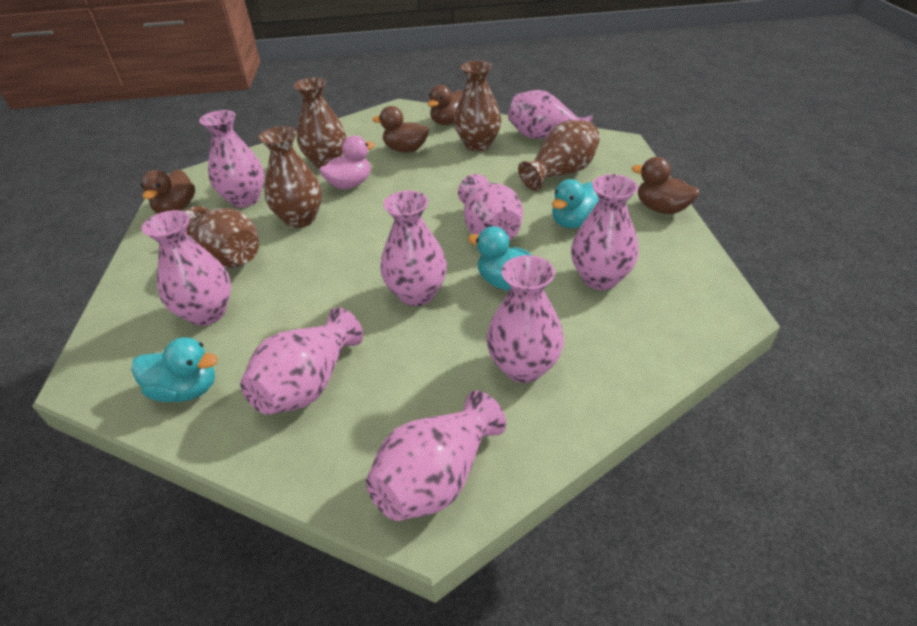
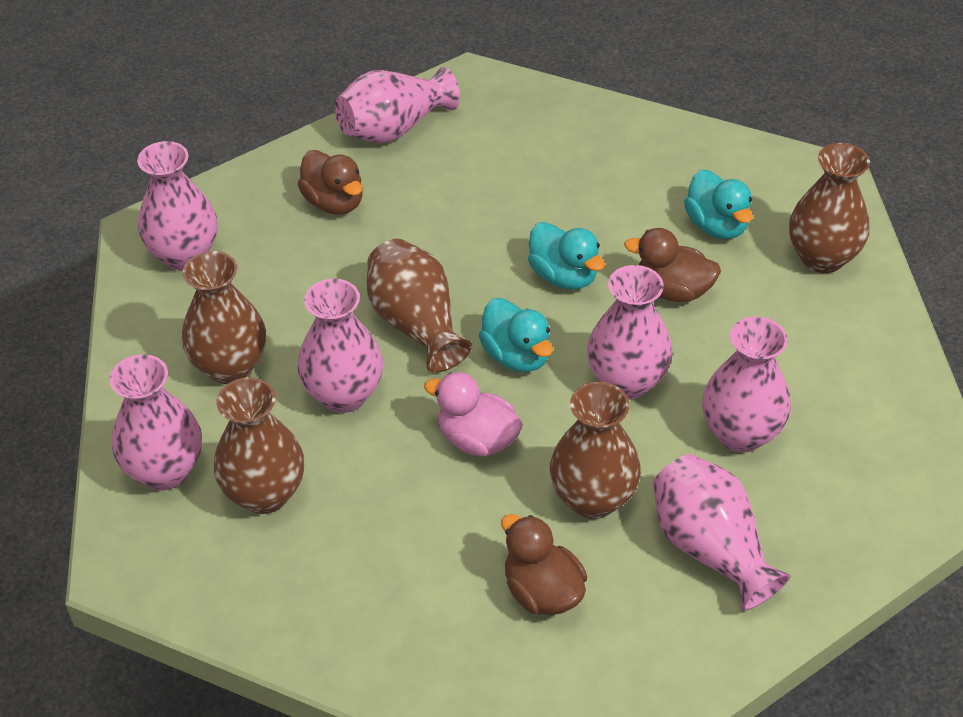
brown duck: 4 -> 3
pink vase: 9 -> 7

